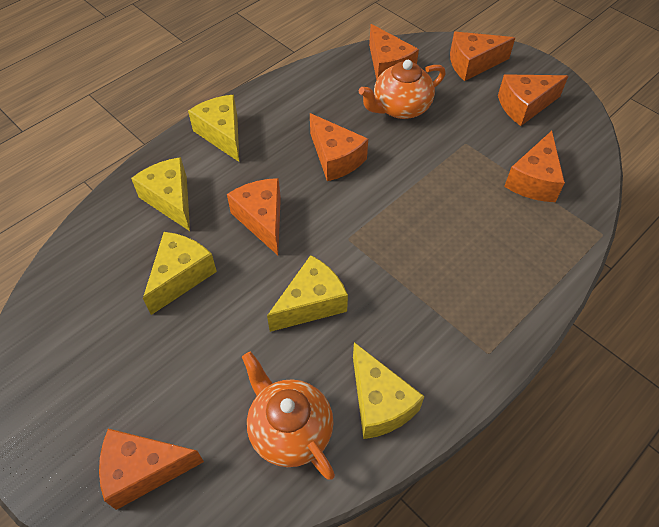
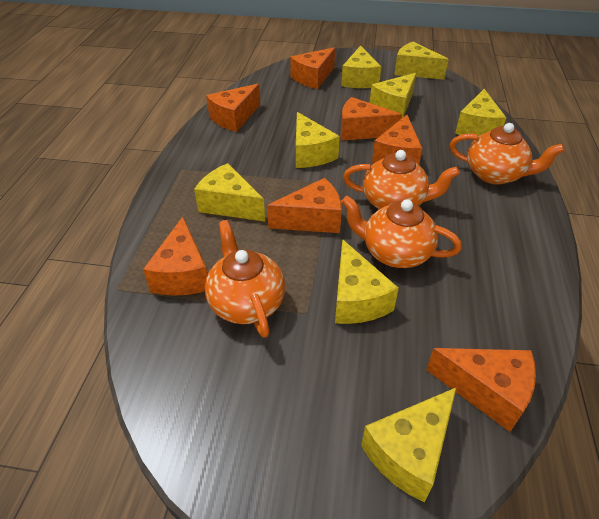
orange teapot: 2 -> 4
yellow cheese: 5 -> 8

